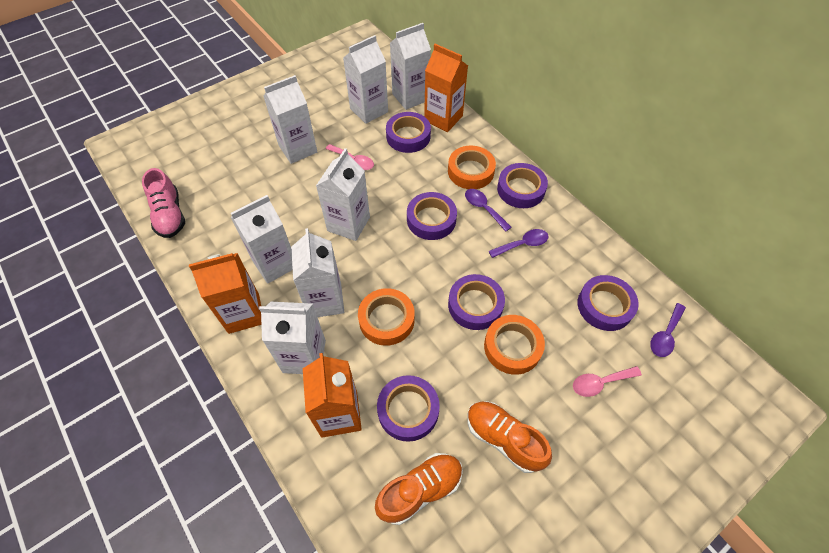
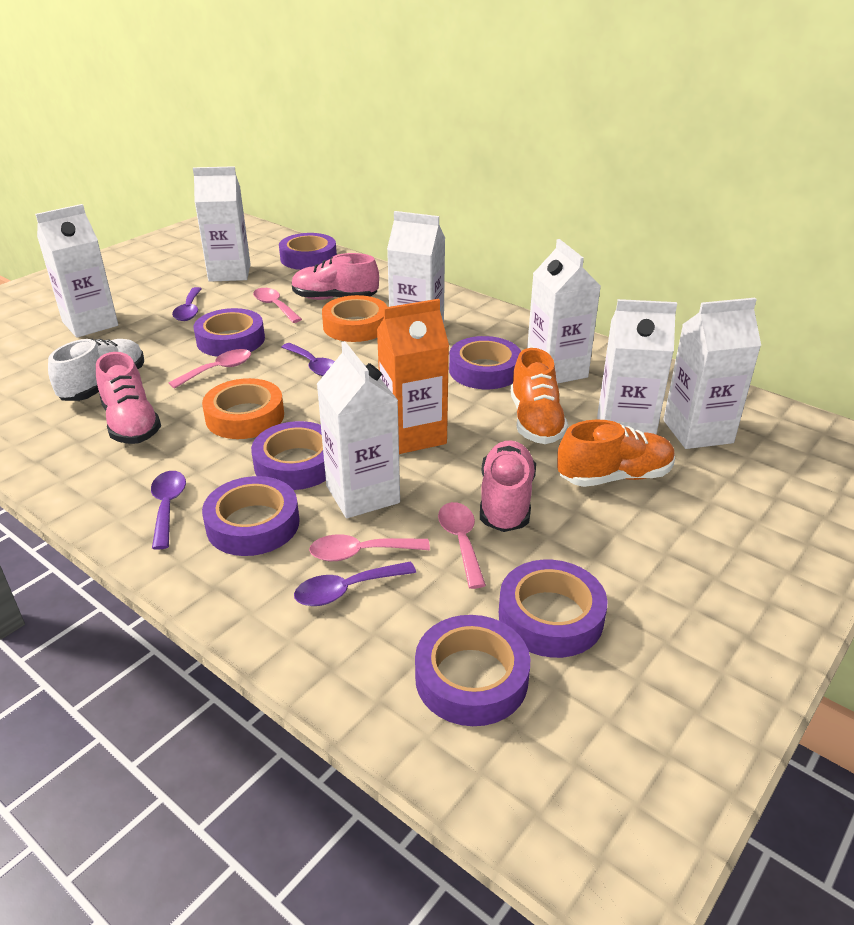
orange carton: 3 -> 1
orange tape: 3 -> 2
pink shoe: 1 -> 3
pink spoon: 2 -> 4
purple spoon: 3 -> 4
purple tape: 6 -> 7
white shoe: 0 -> 1

